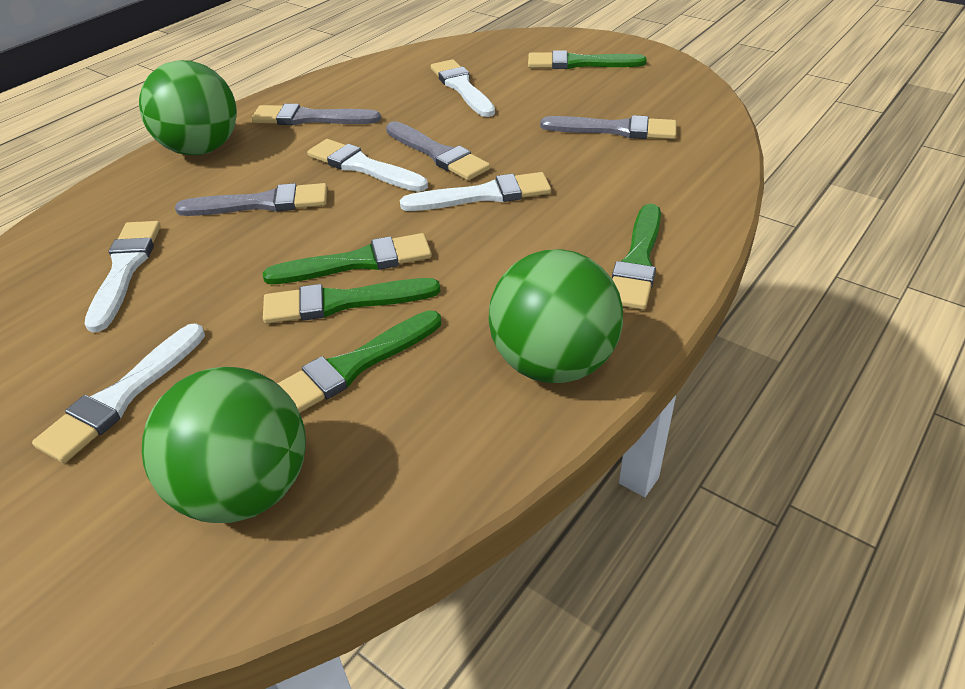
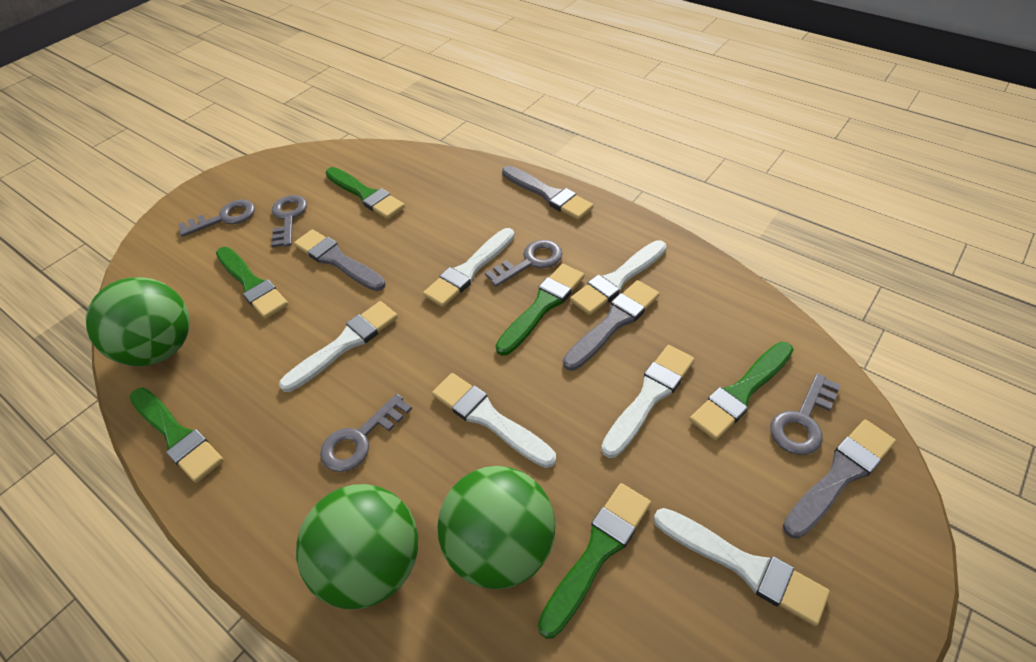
green brush: 5 -> 6
grey key: 0 -> 5
white brush: 5 -> 6

